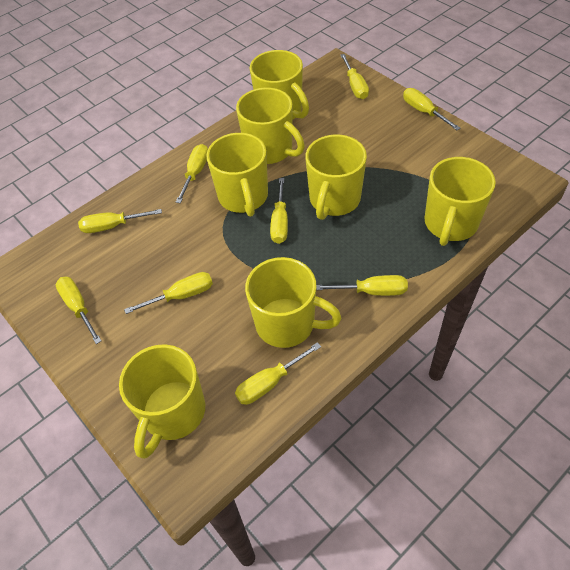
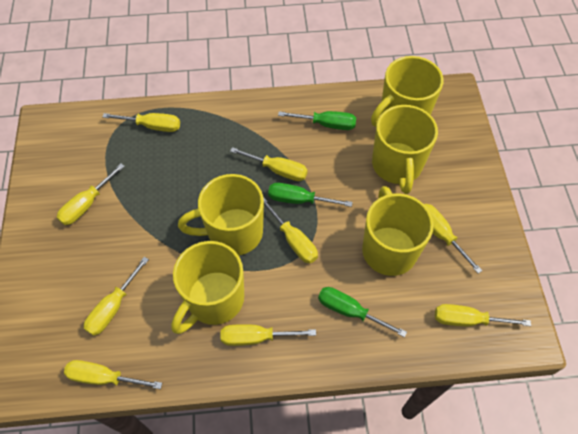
green screwdriver: 0 -> 3
yellow mug: 7 -> 5

